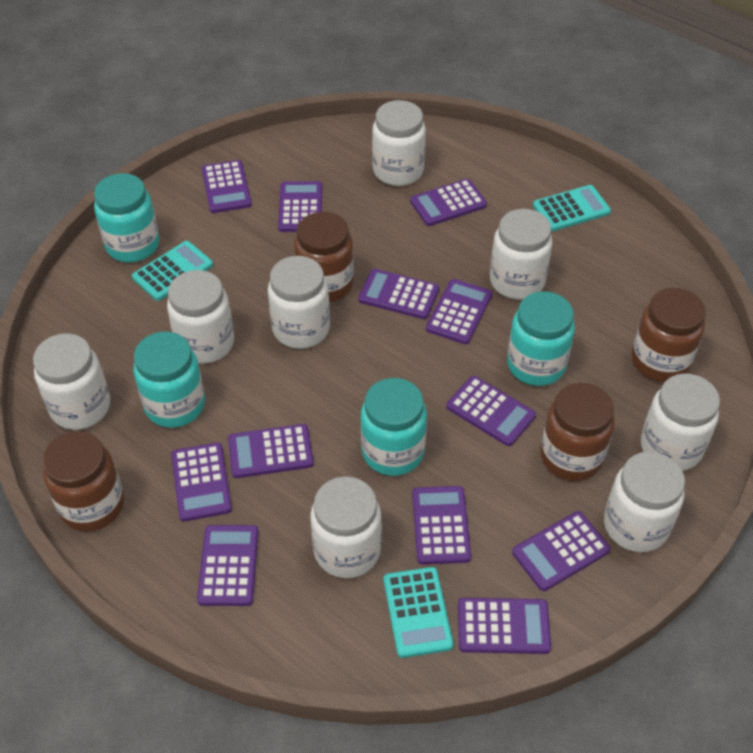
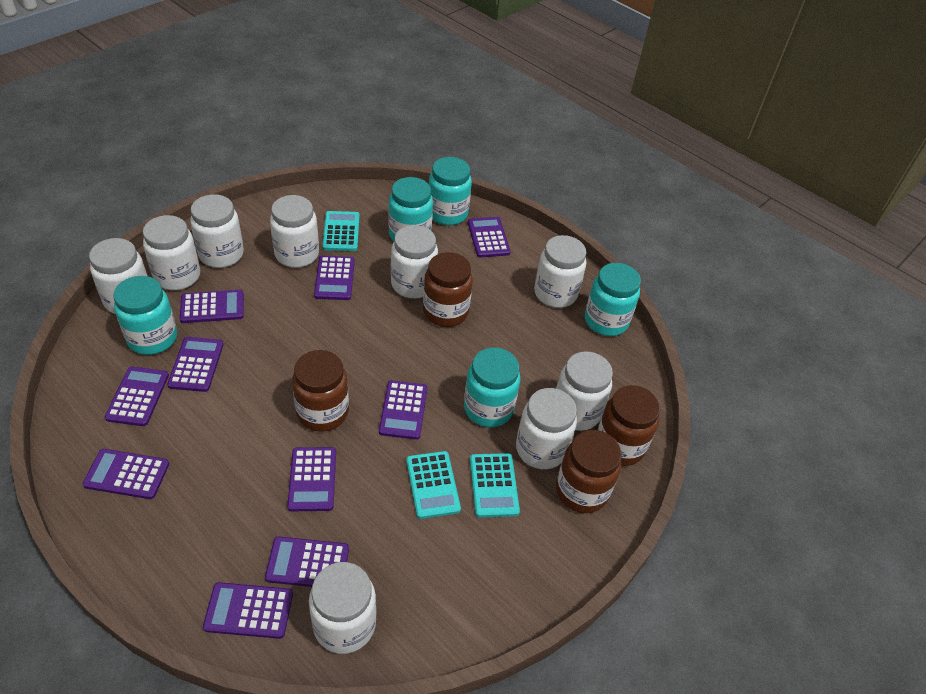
purple calculator: 12 -> 10
turquoise jar: 4 -> 5
white jar: 8 -> 9

